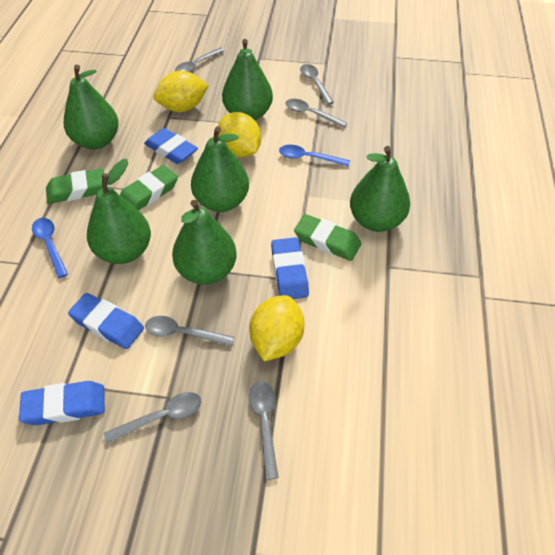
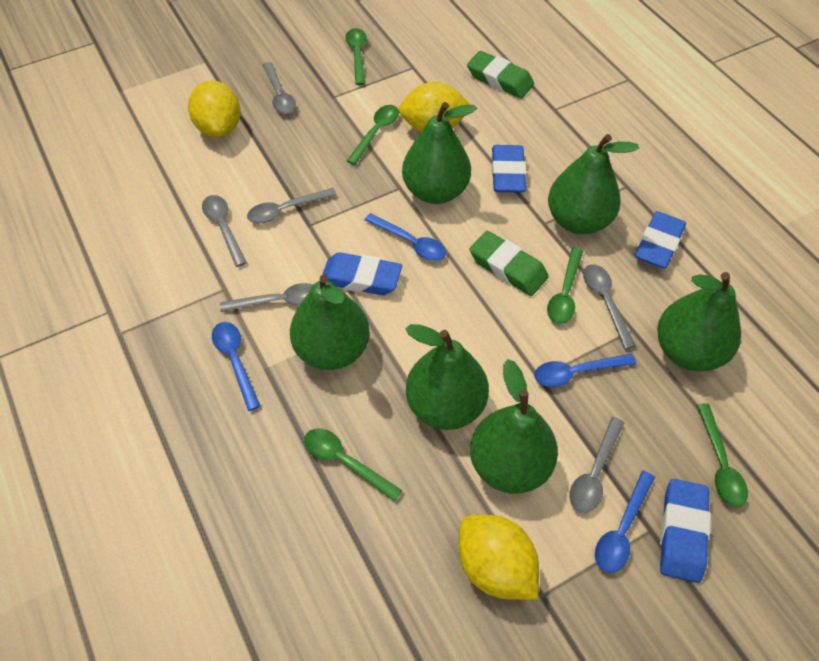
blue spoon: 2 -> 4
green eraser: 3 -> 2
green spoon: 0 -> 5

